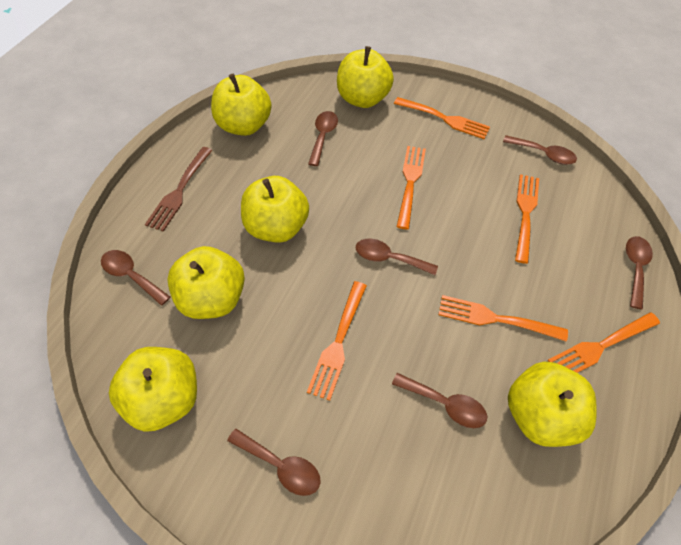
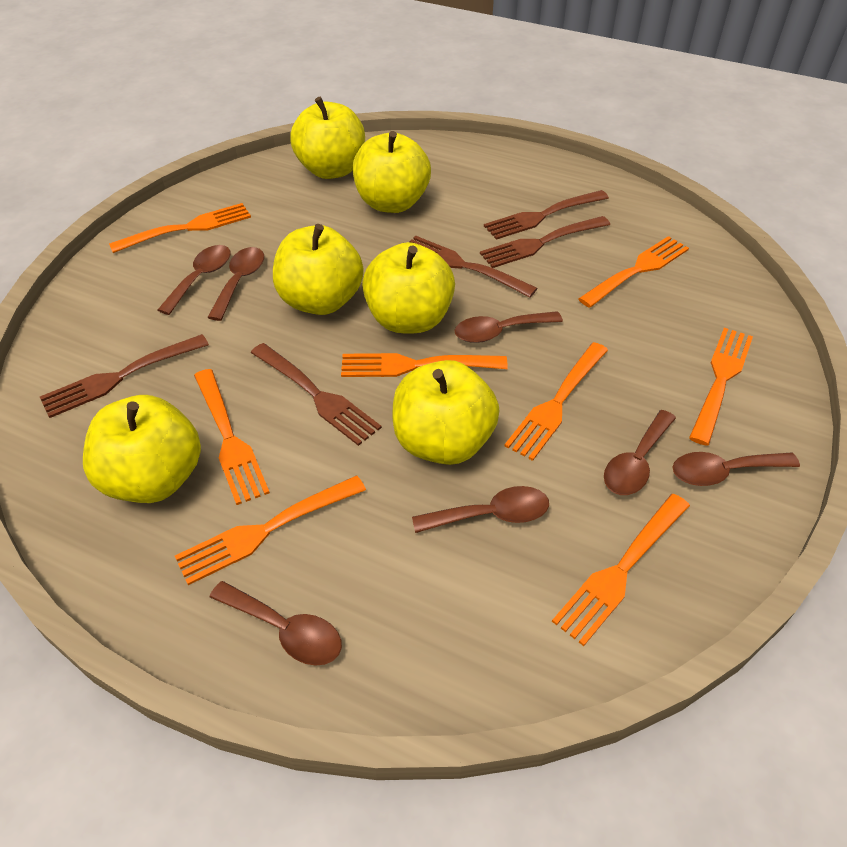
brown fork: 1 -> 5
orange fork: 6 -> 8

